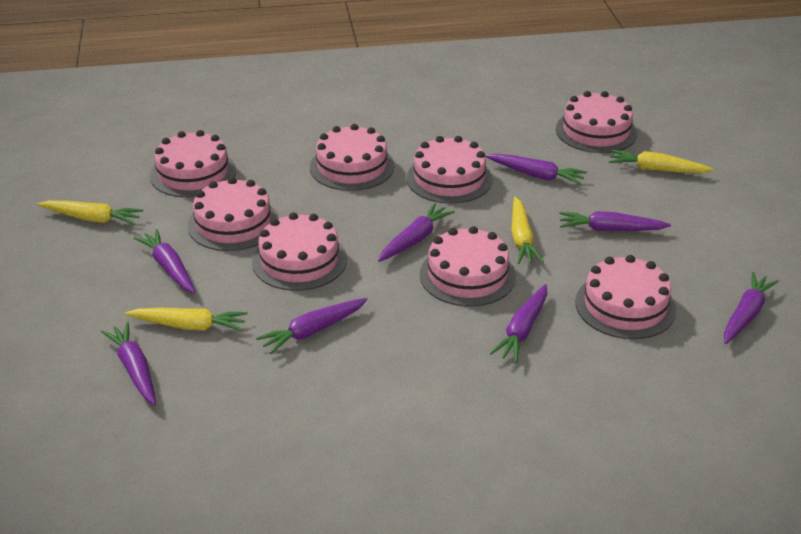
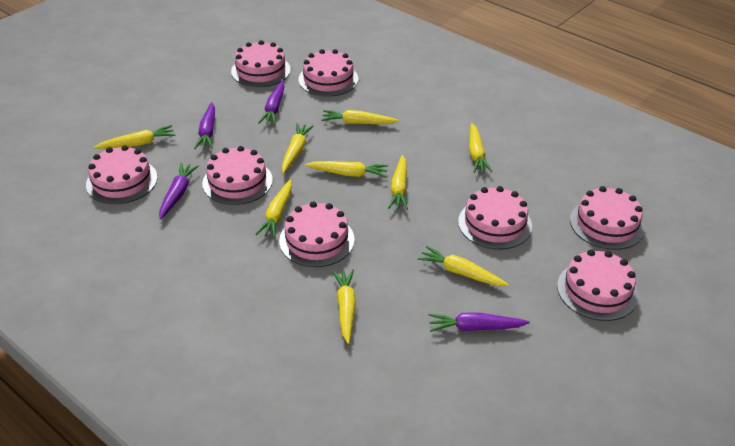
purple carrot: 8 -> 4
yellow carrot: 4 -> 9

